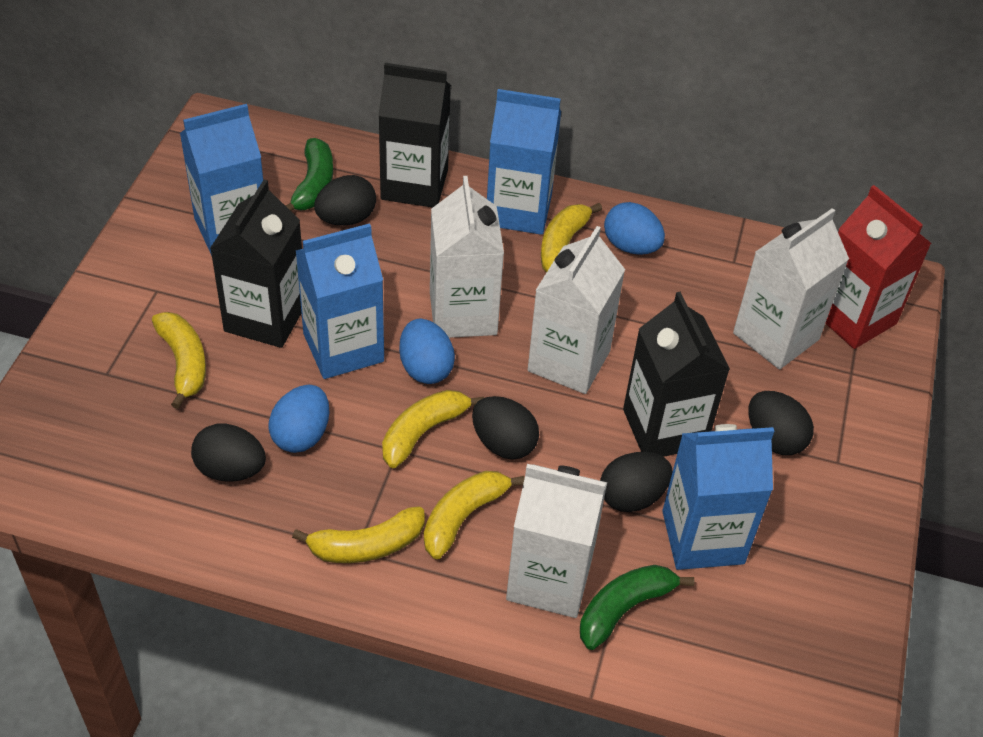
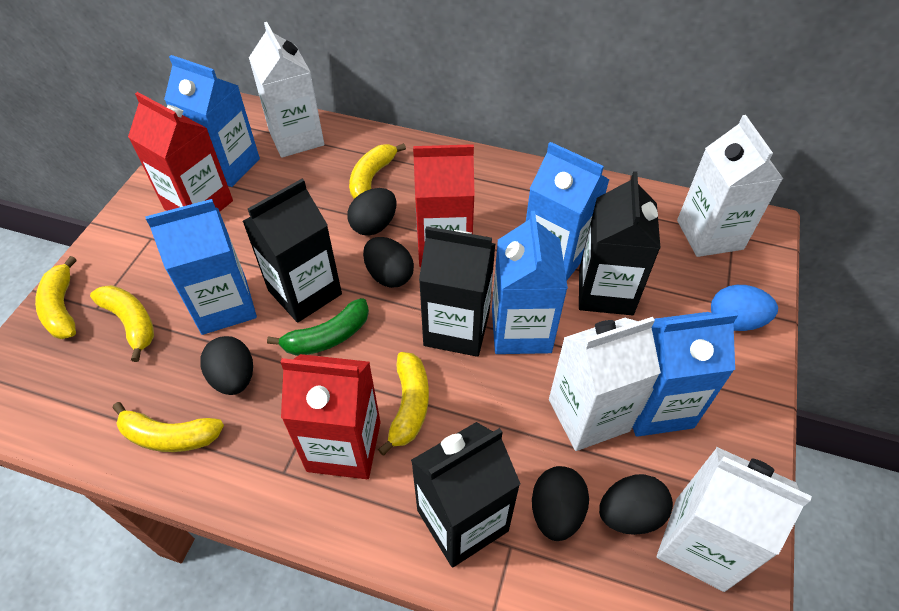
black carton: 3 -> 4
blue carton: 4 -> 5
blue egg: 3 -> 1
green banana: 2 -> 1
red carton: 1 -> 3

